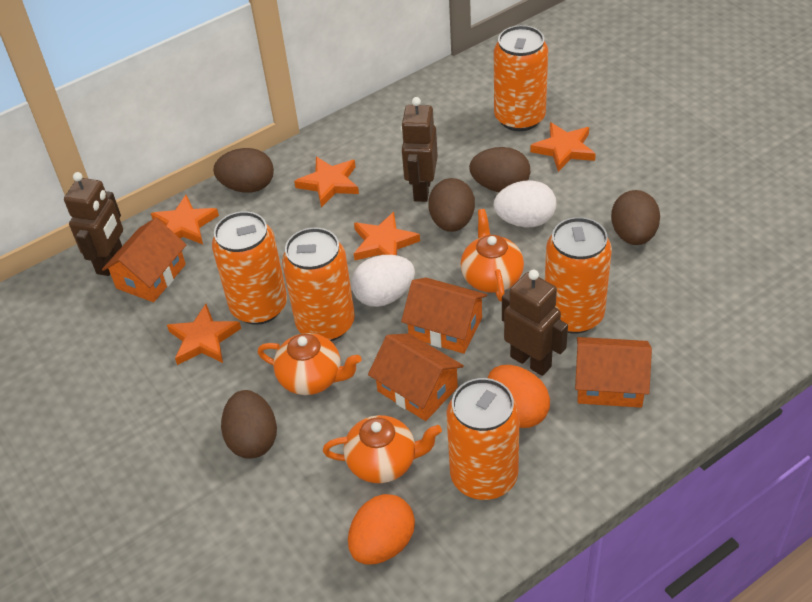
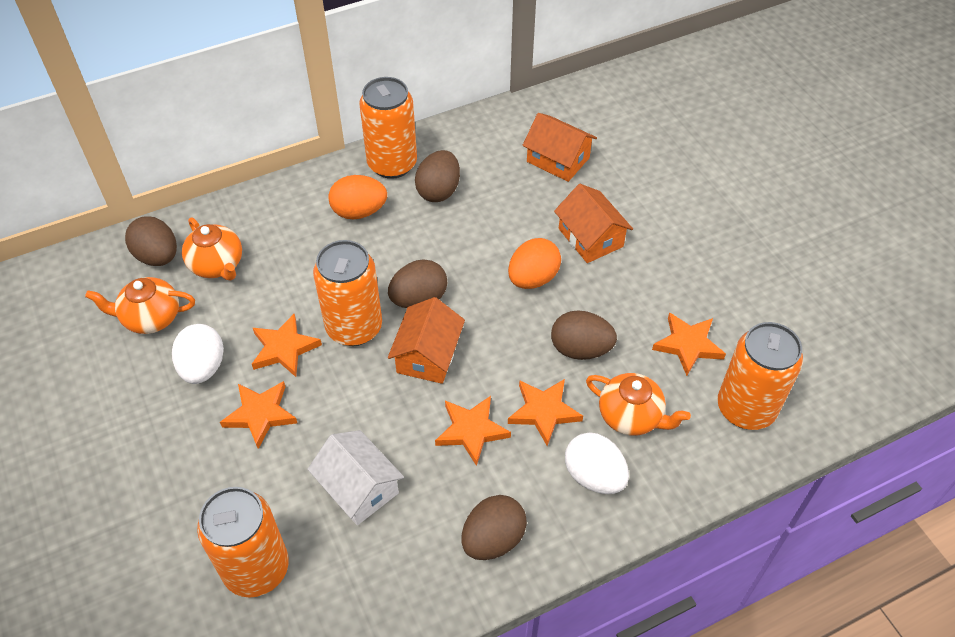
brown robot: 3 -> 0
orange can: 5 -> 4
orange house: 4 -> 3
white house: 0 -> 1

